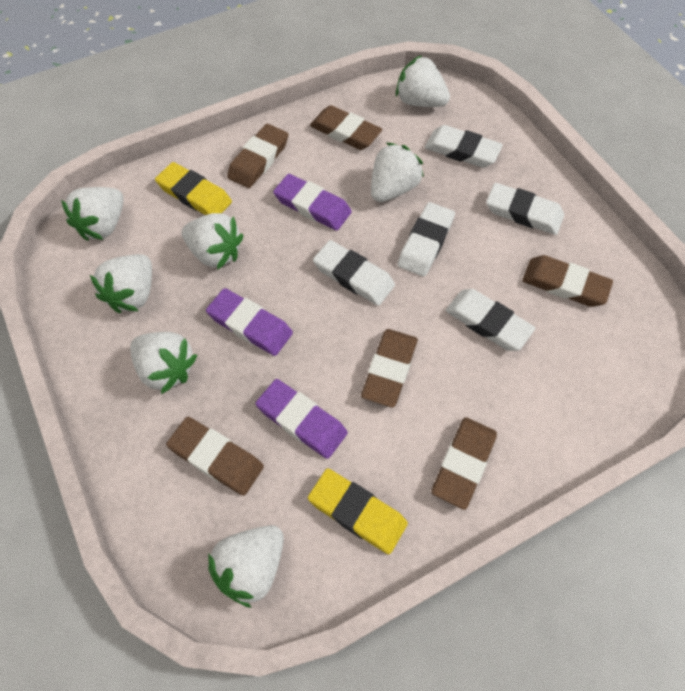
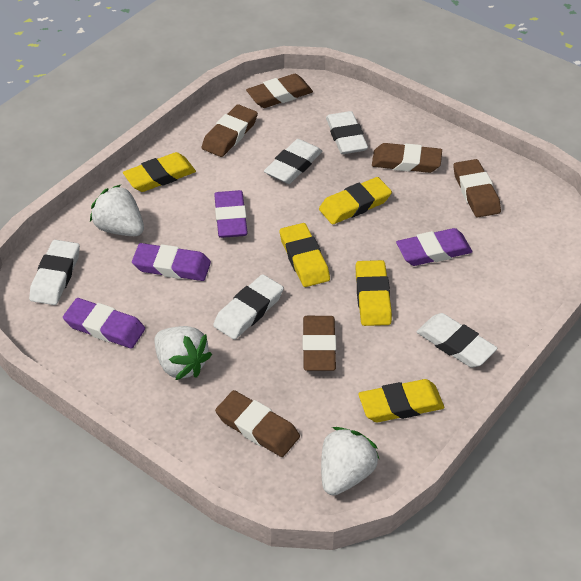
purple eraser: 3 -> 4
white strawberry: 7 -> 3
yellow eraser: 2 -> 5

